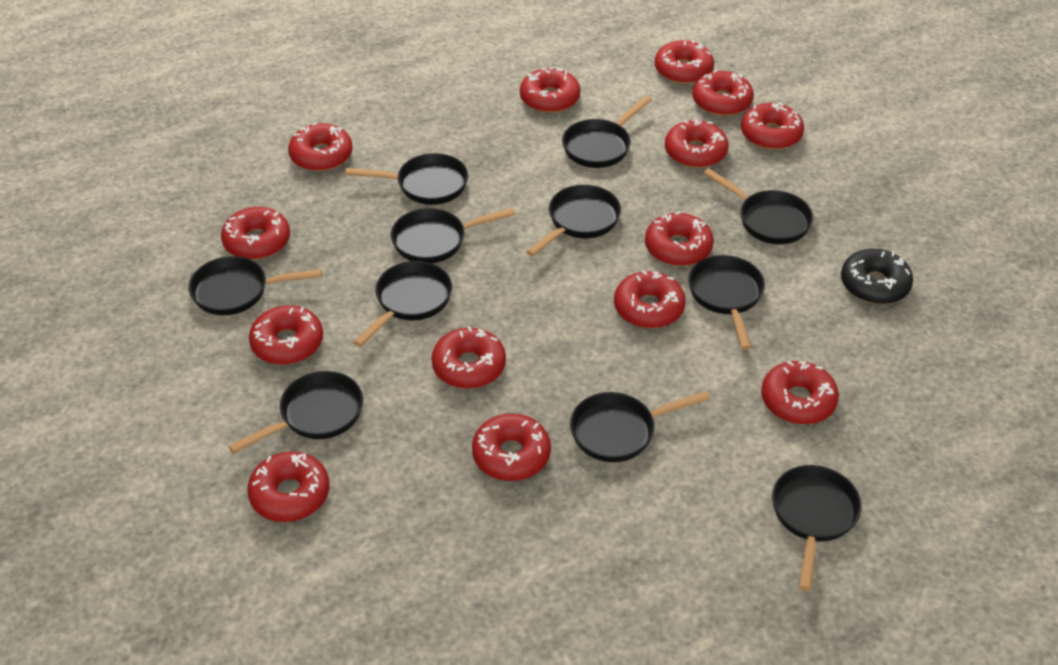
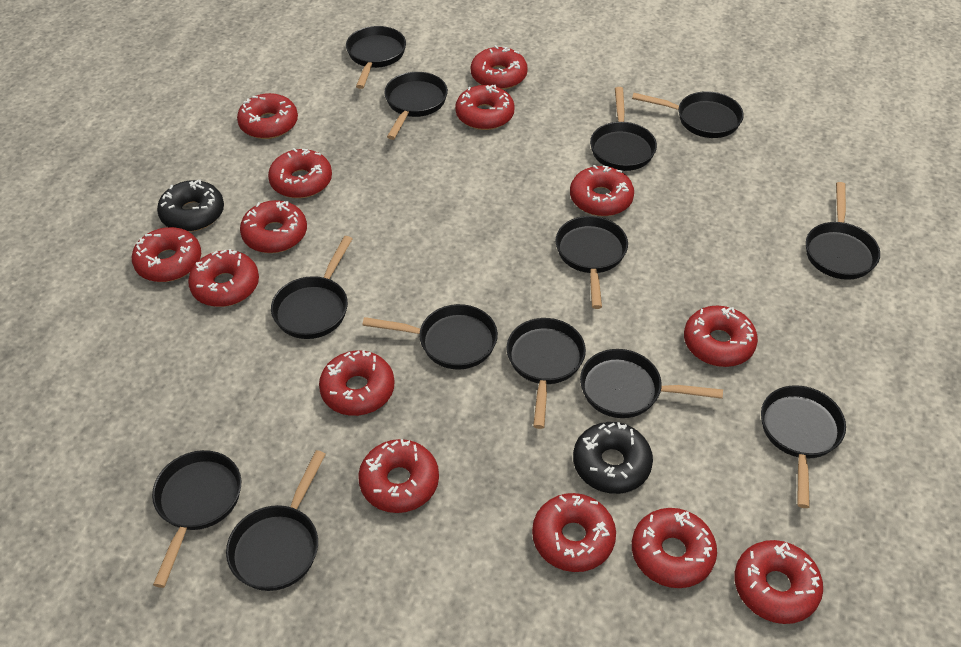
black donut: 1 -> 2
black pan: 11 -> 13

